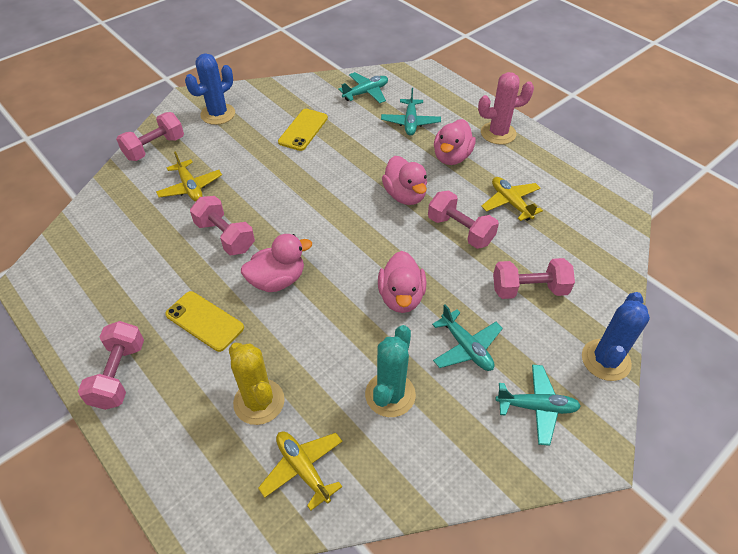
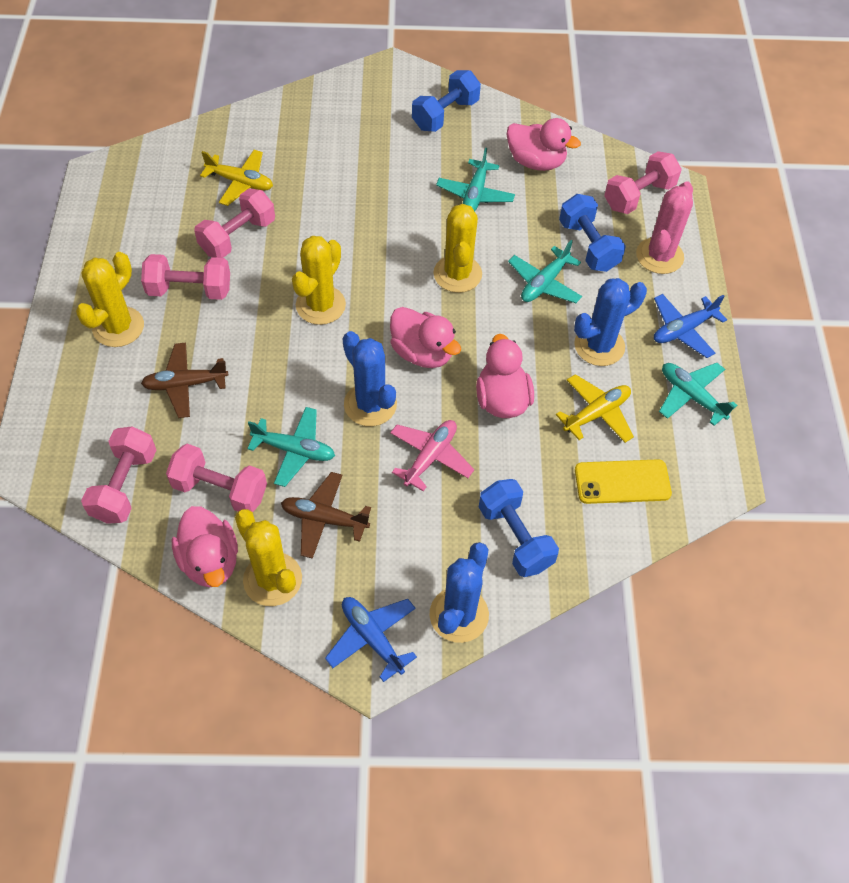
blue cactus: 2 -> 3
blue dumbbell: 0 -> 3
blue plane: 0 -> 2
brown plane: 0 -> 2
pink plane: 0 -> 1
turquoise cactus: 1 -> 0
yellow cactus: 1 -> 4
yellow phone: 2 -> 1
yellow plane: 3 -> 2

